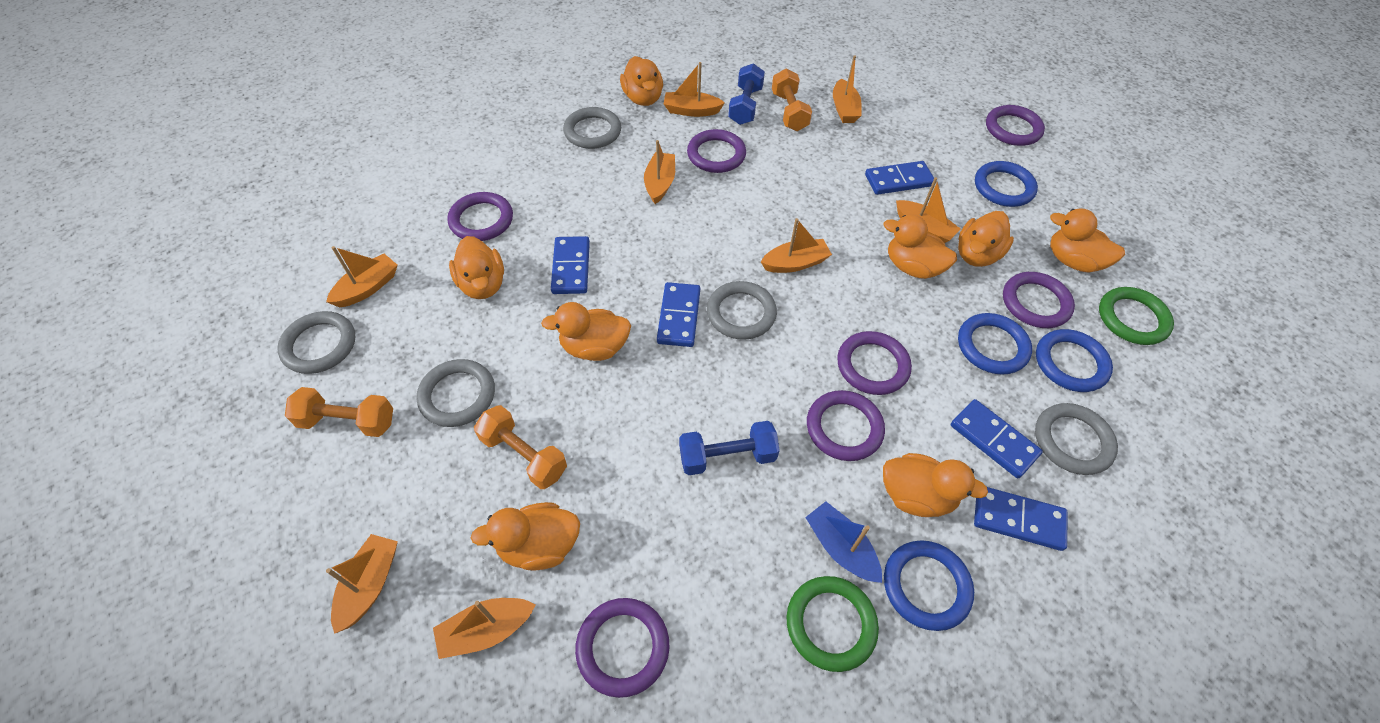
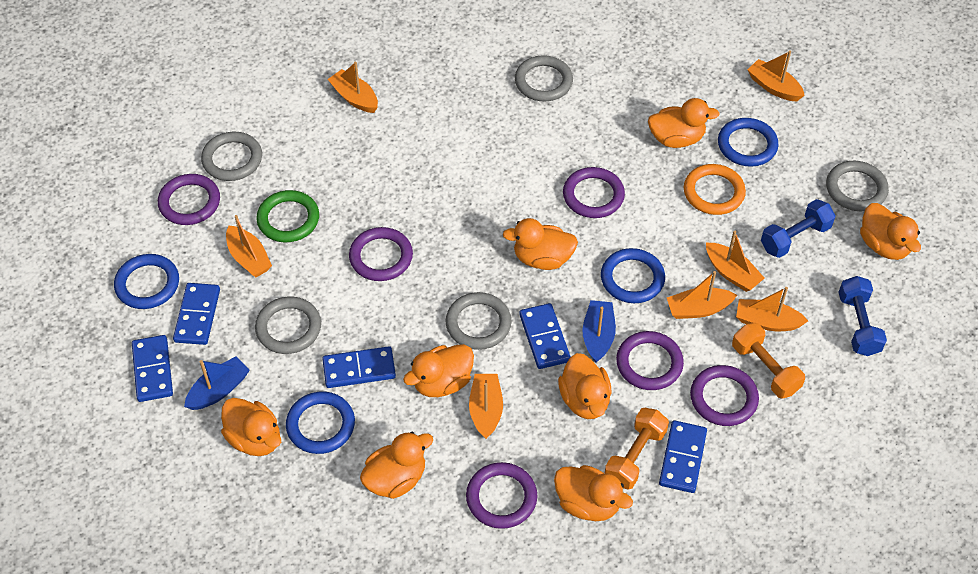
blue boat: 1 -> 2
green ring: 2 -> 1
orange boat: 8 -> 7
orange dumbbell: 3 -> 2
orange ring: 0 -> 1
purple ring: 7 -> 6

